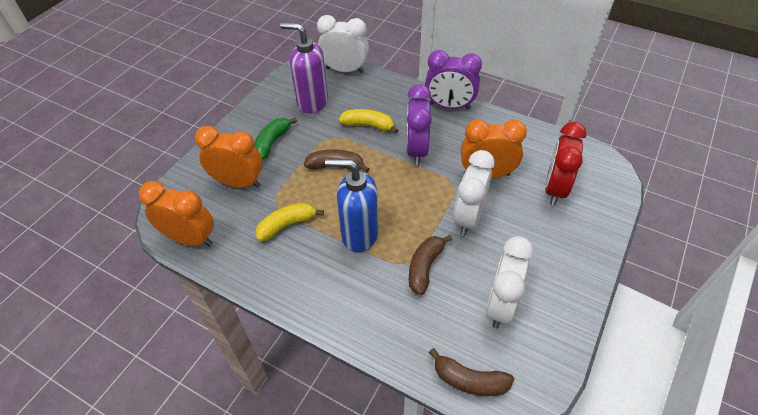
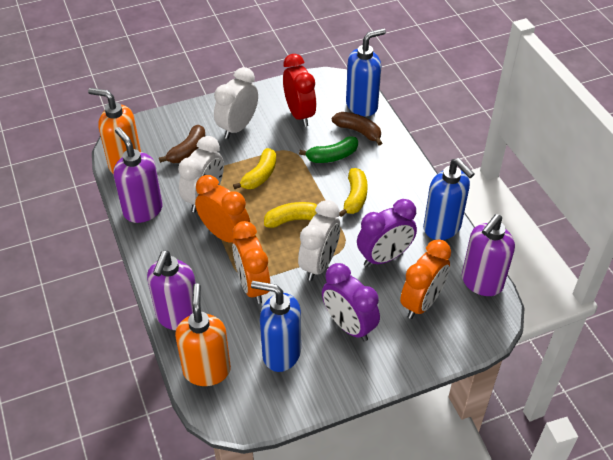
blue soap dispenser: 1 -> 3
brown banana: 3 -> 2
orange soap dispenser: 0 -> 2
purple soap dispenser: 1 -> 3
yellow banana: 2 -> 3

